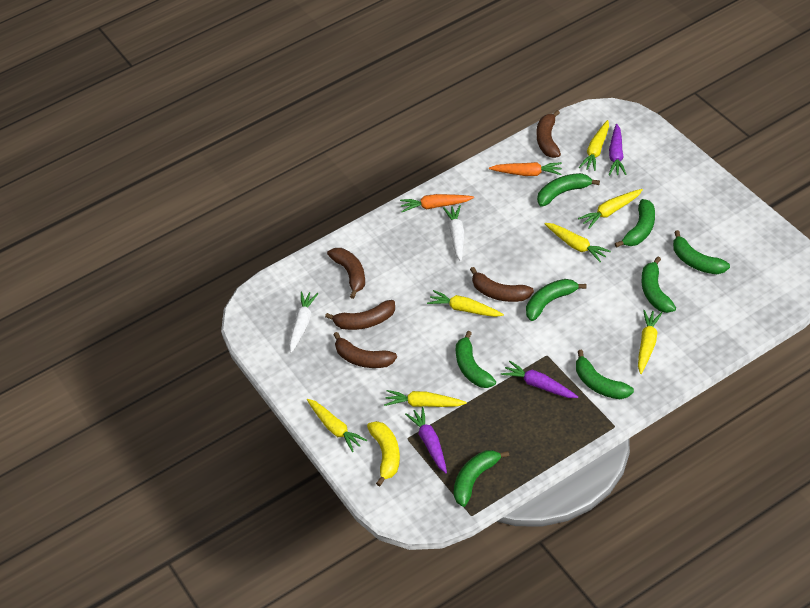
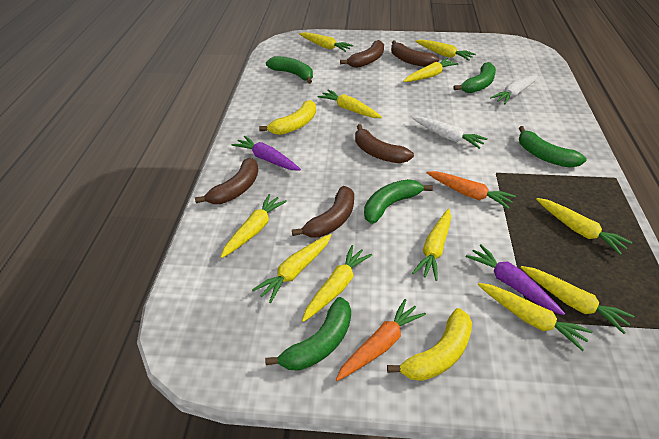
green banana: 8 -> 5
purple carrot: 3 -> 2
yellow banana: 1 -> 2
yellow carrot: 7 -> 11

